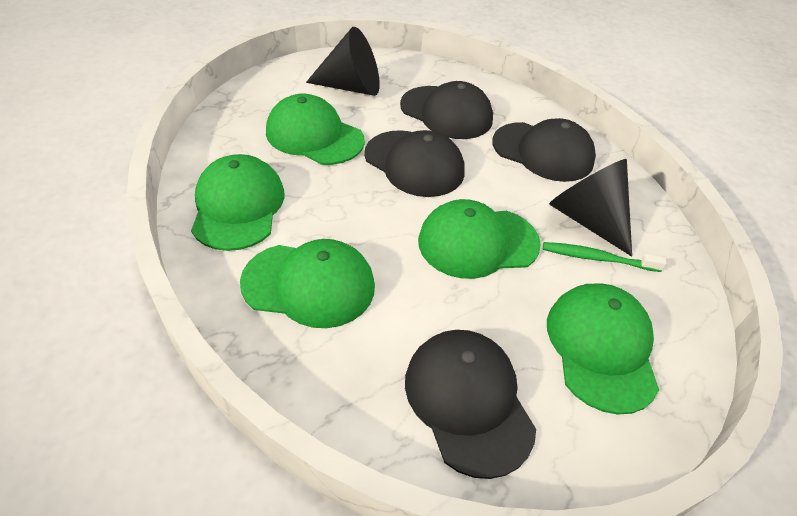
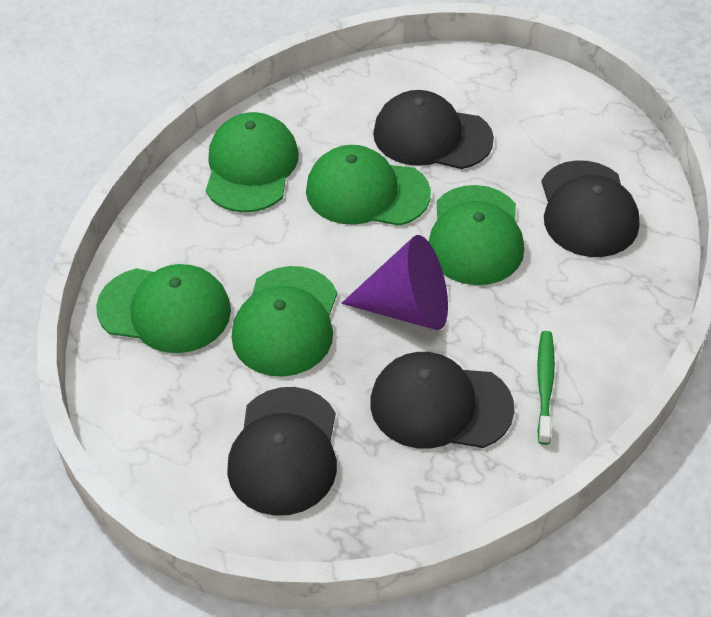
black cone: 2 -> 0
purple cone: 0 -> 1

